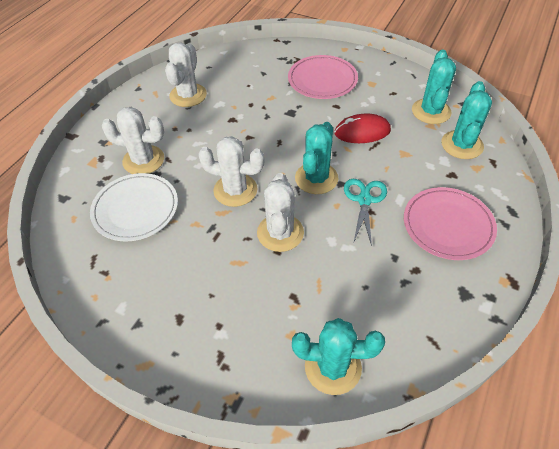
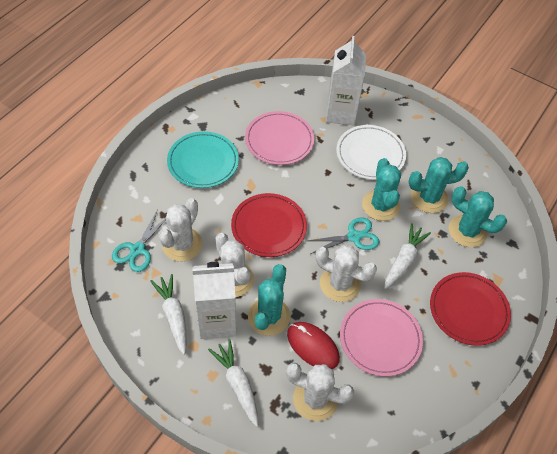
red plate: 0 -> 2
turquoise plate: 0 -> 1
turquoise scissors: 1 -> 2
white carrot: 0 -> 3
white carton: 0 -> 2

